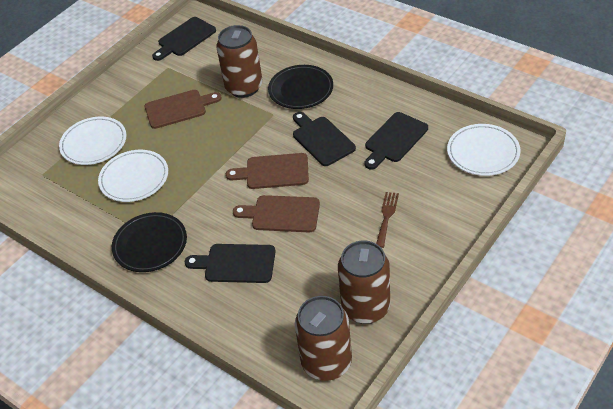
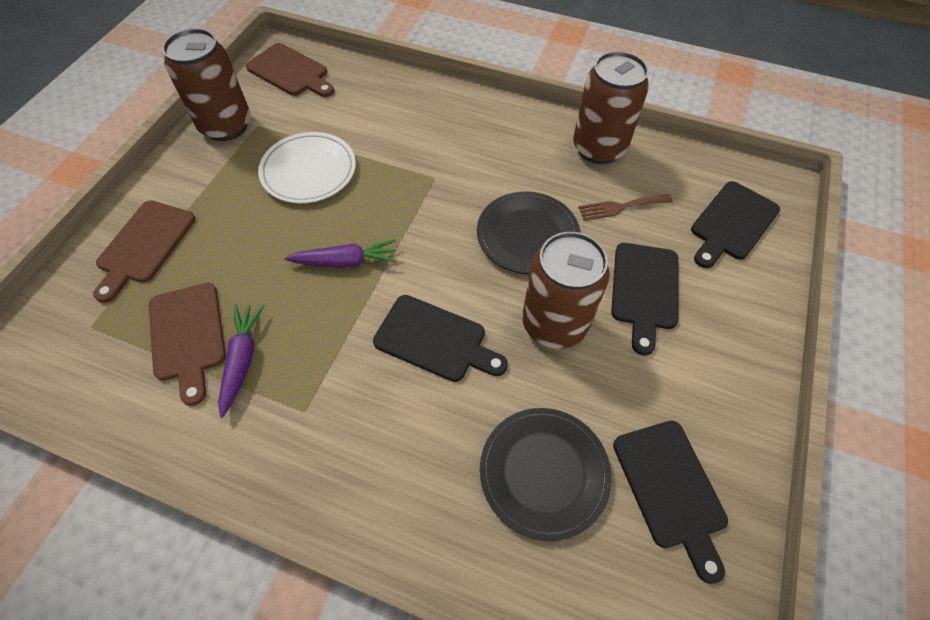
purple carrot: 0 -> 2
white plate: 3 -> 1

